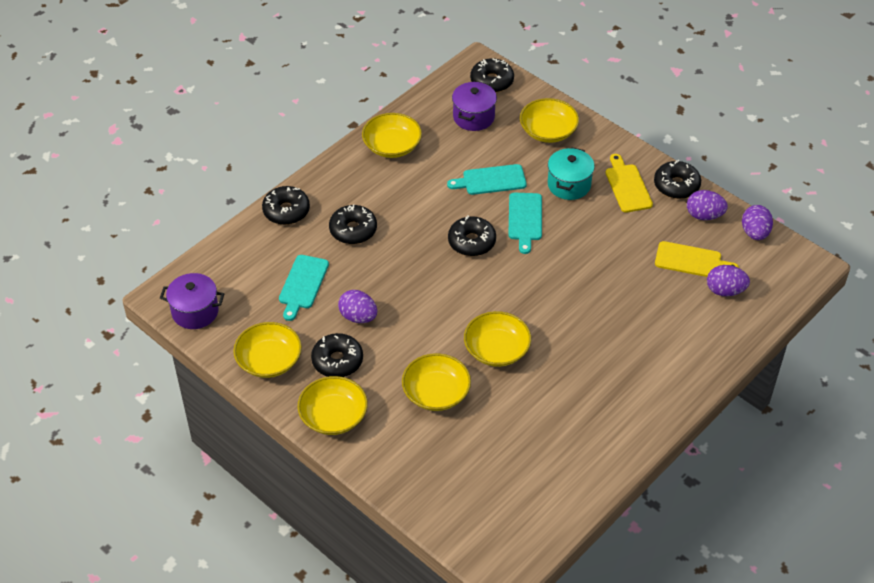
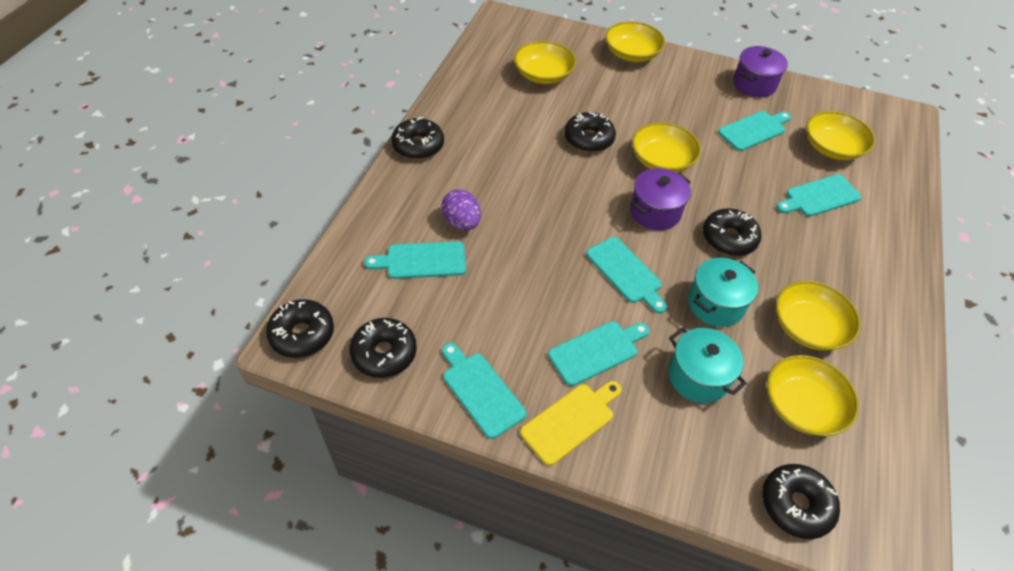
purple egg: 4 -> 1
turquoise cutting board: 3 -> 6
turquoise pot: 1 -> 2
yellow cutting board: 2 -> 1

